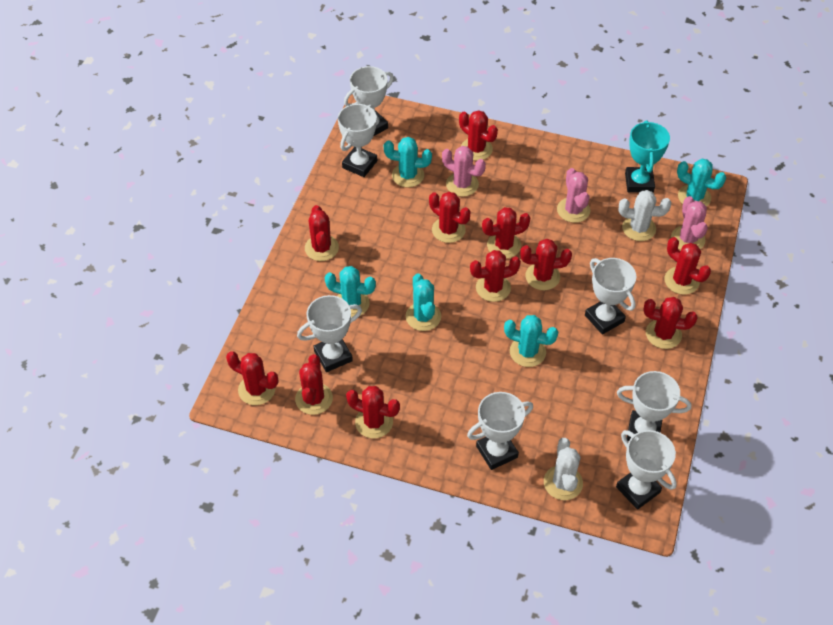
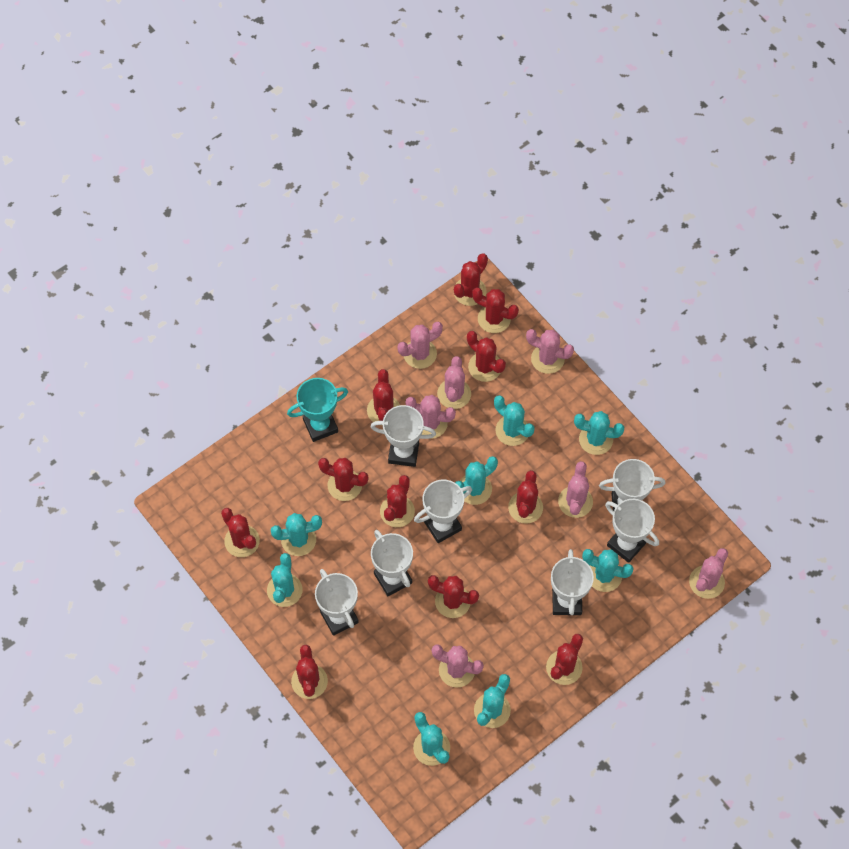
pink cactus: 3 -> 7
turquoise cactus: 5 -> 8
white cactus: 2 -> 0

